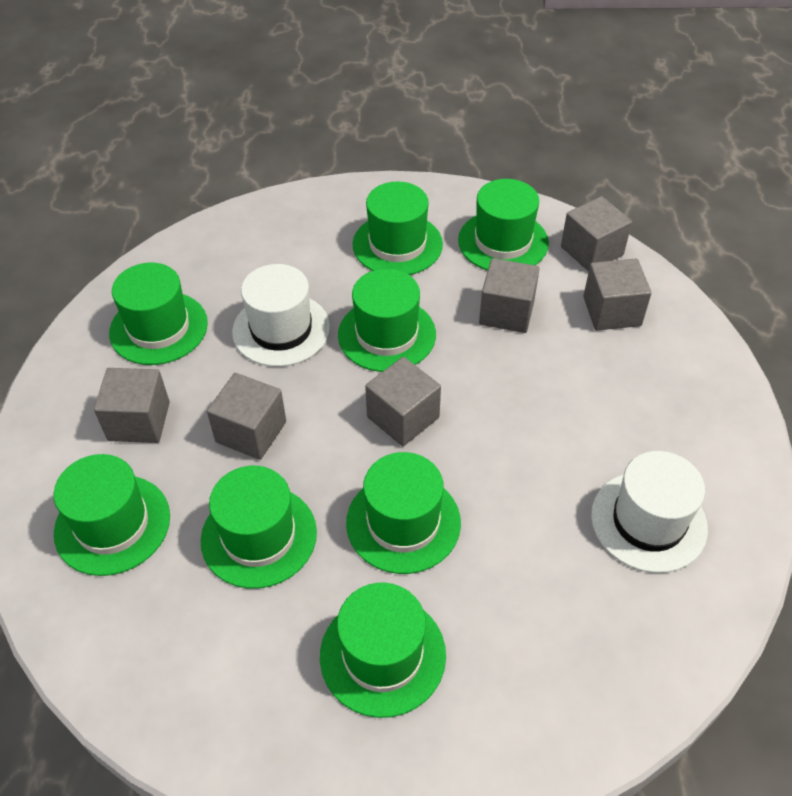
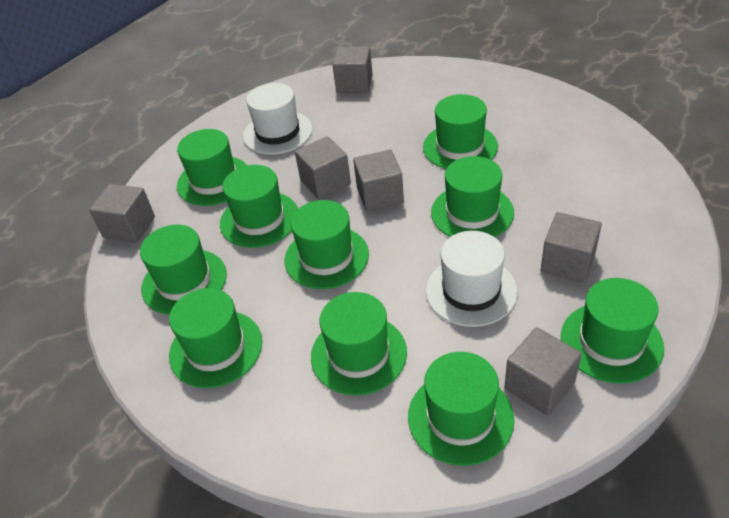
green hat: 8 -> 10

